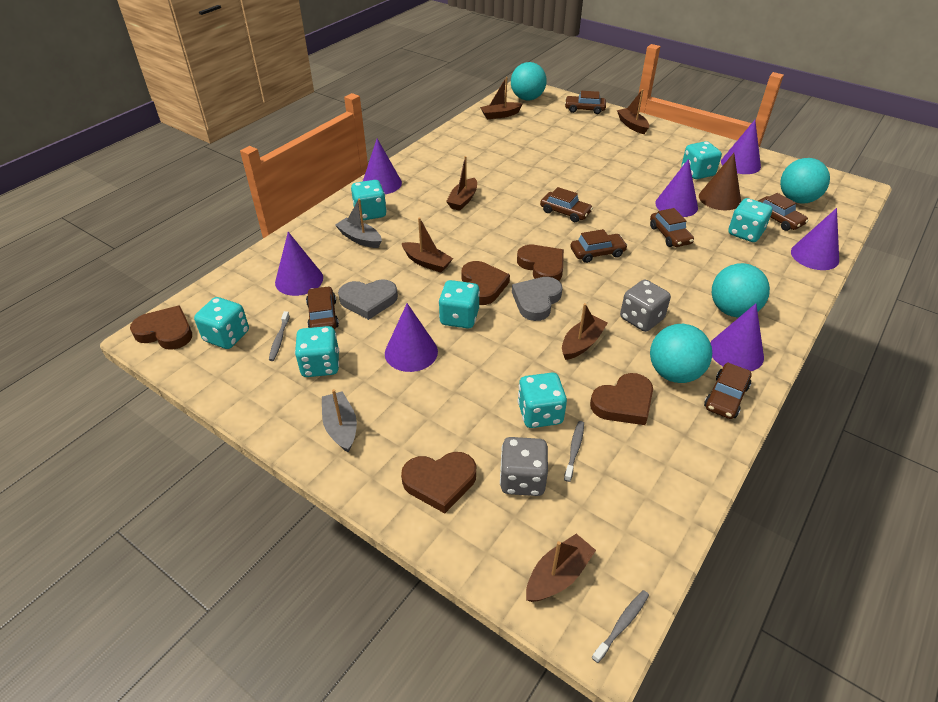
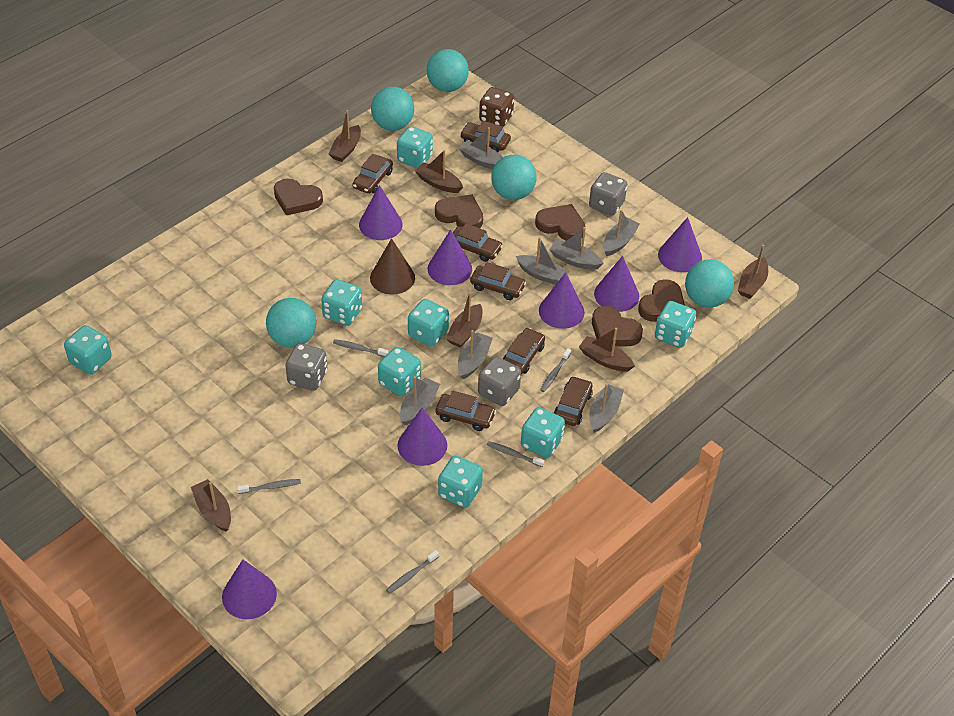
brown dice: 0 -> 1
grey boat: 2 -> 7
grey dice: 2 -> 3
grey heart: 2 -> 0
grey toothbrush: 3 -> 5
turquoise ball: 4 -> 5
turquoise dice: 7 -> 8

